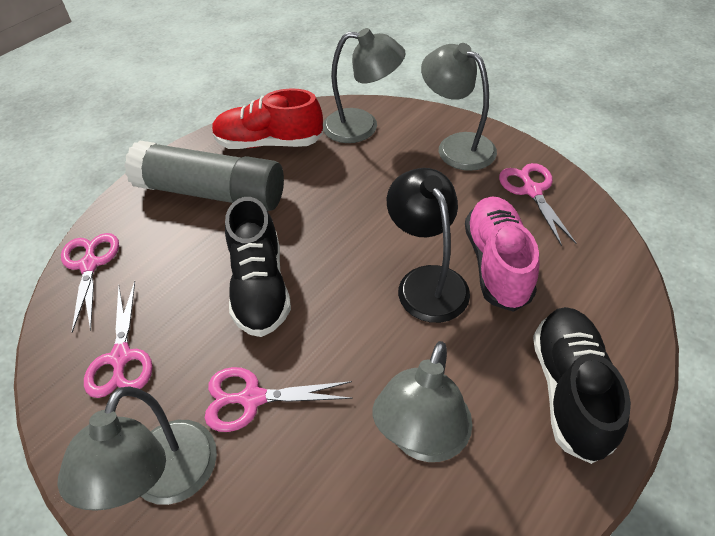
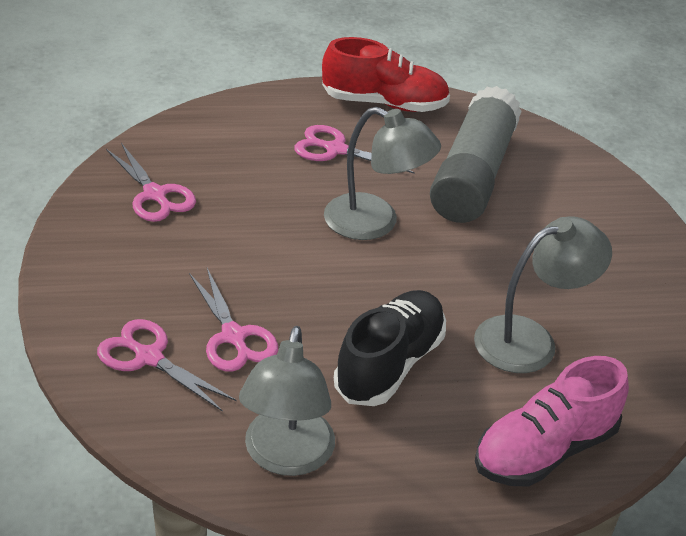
black lamp: 1 -> 0
black shoe: 2 -> 1
grey lamp: 4 -> 3

